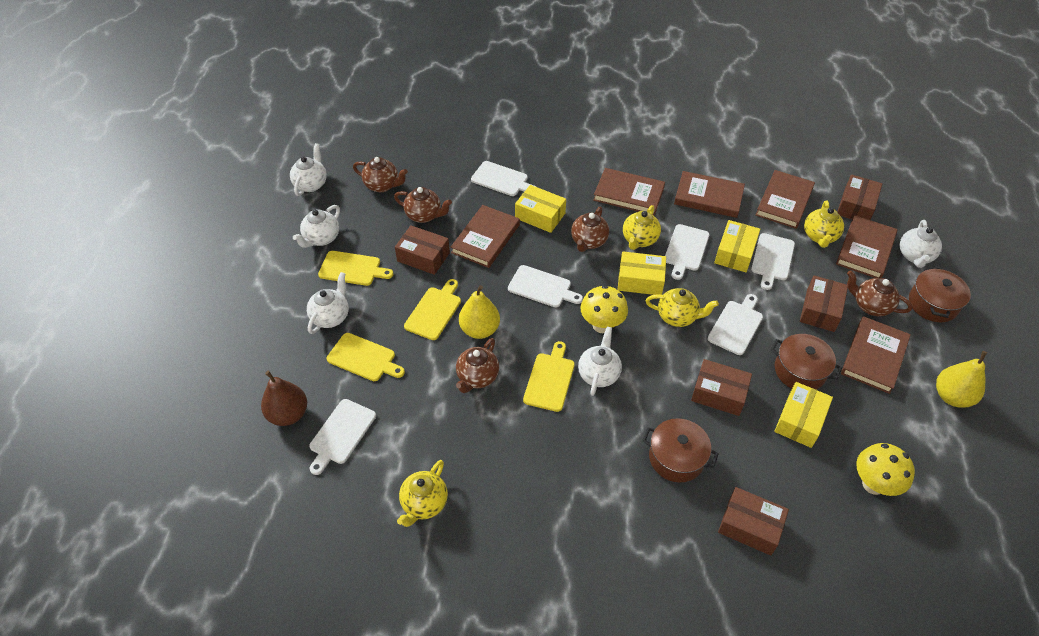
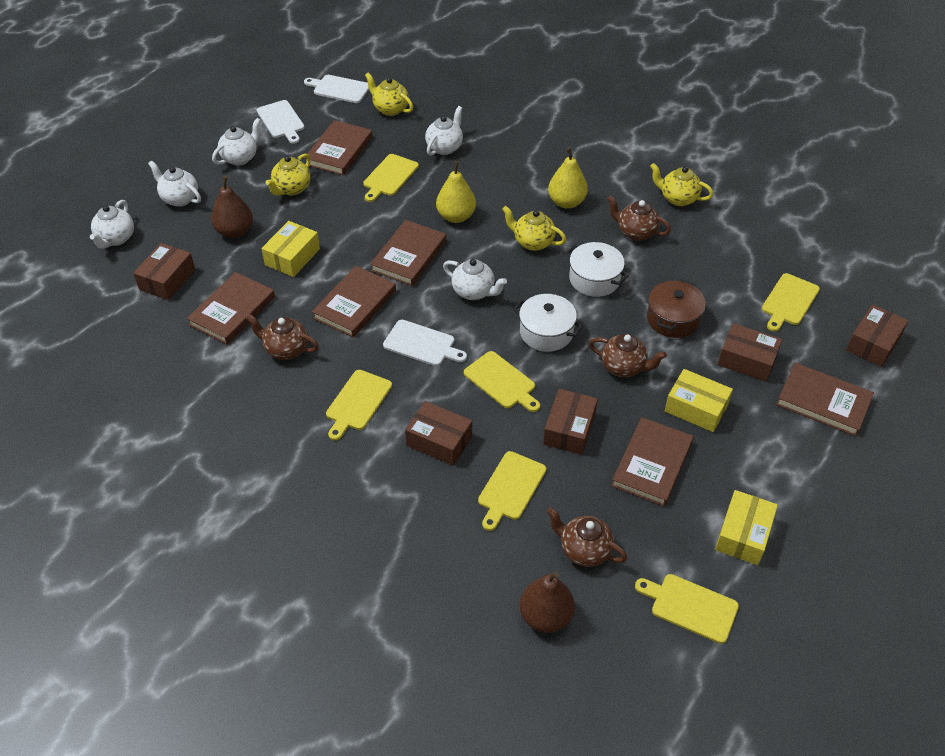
brown pear: 1 -> 2
brown pot: 3 -> 1
brown teapot: 5 -> 4
white cutting board: 6 -> 3
white pot: 0 -> 2
yellow box: 4 -> 3
yellow cutting board: 4 -> 6
yellow mushroom: 2 -> 0

